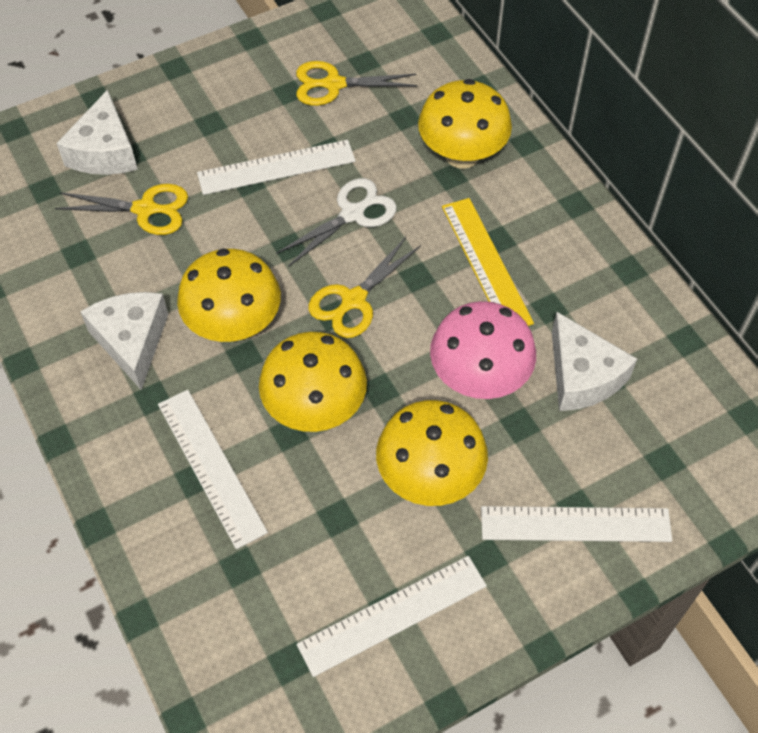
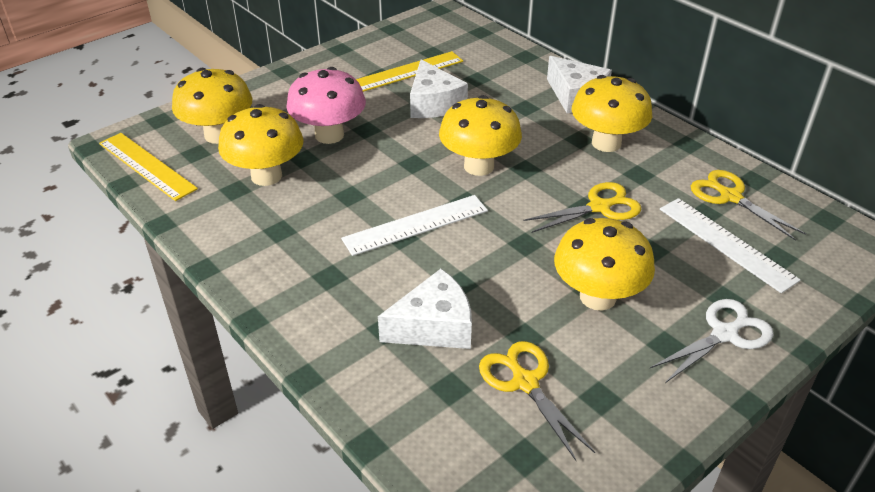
white ruler: 4 -> 2
yellow mushroom: 4 -> 5
yellow ruler: 1 -> 2

